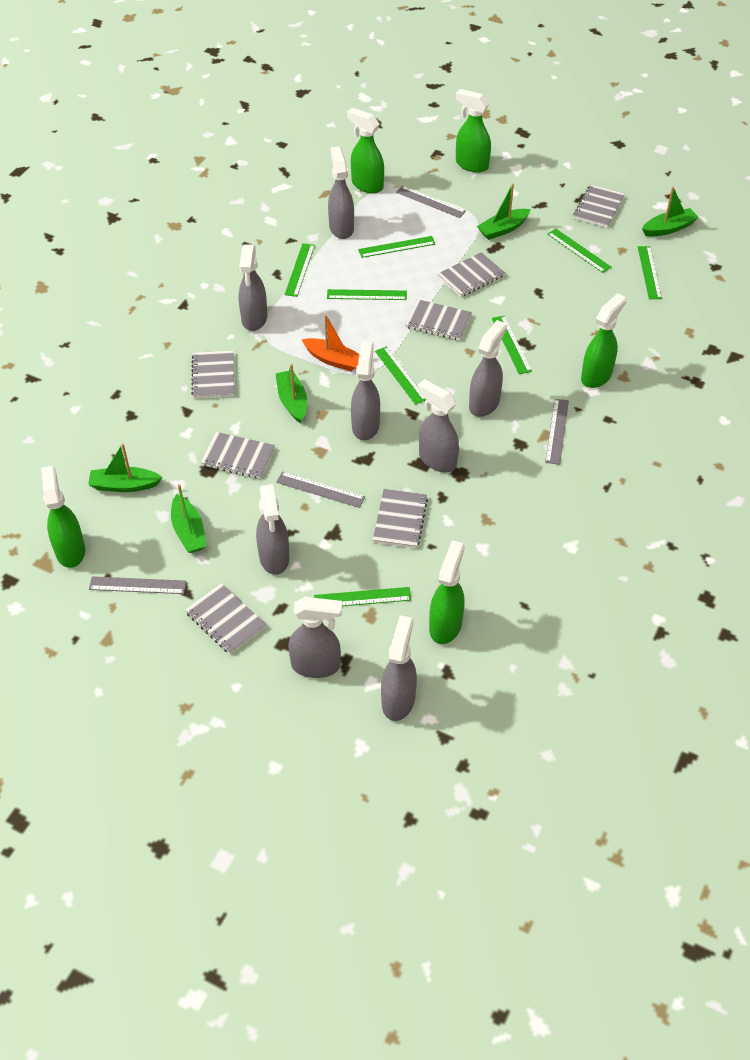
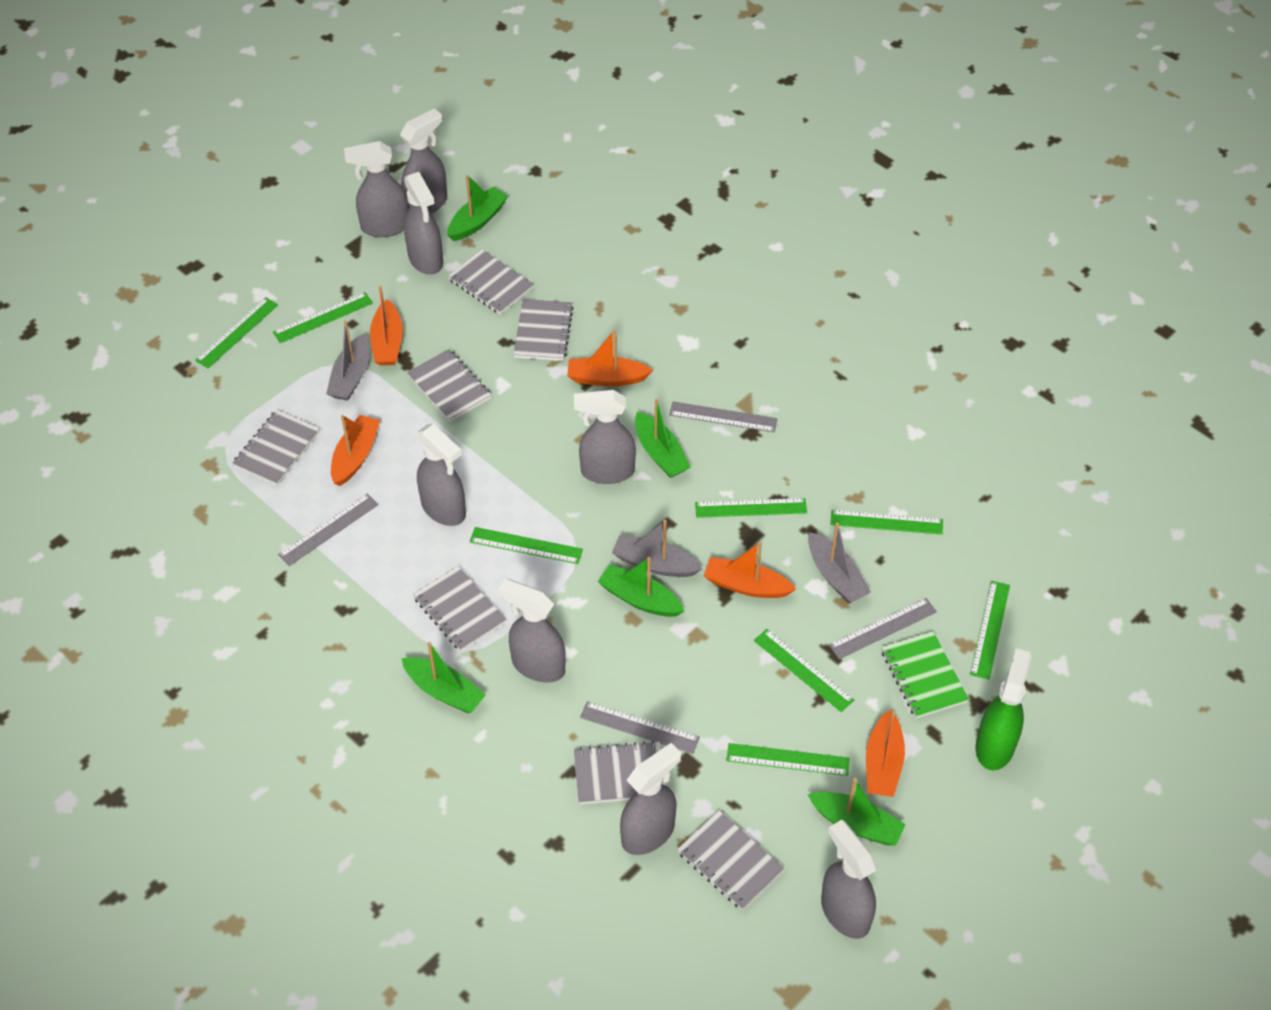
green notebook: 0 -> 1
green spray bottle: 5 -> 1
grey boat: 0 -> 3
orange boat: 1 -> 5

